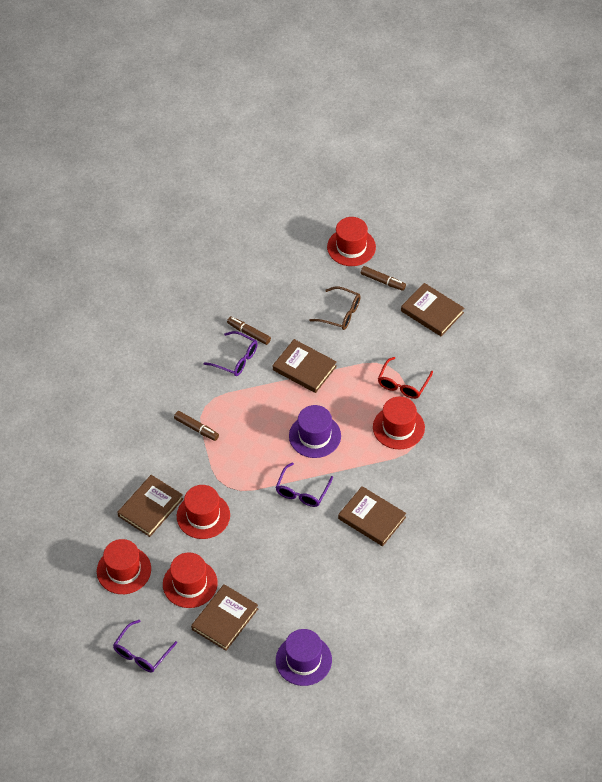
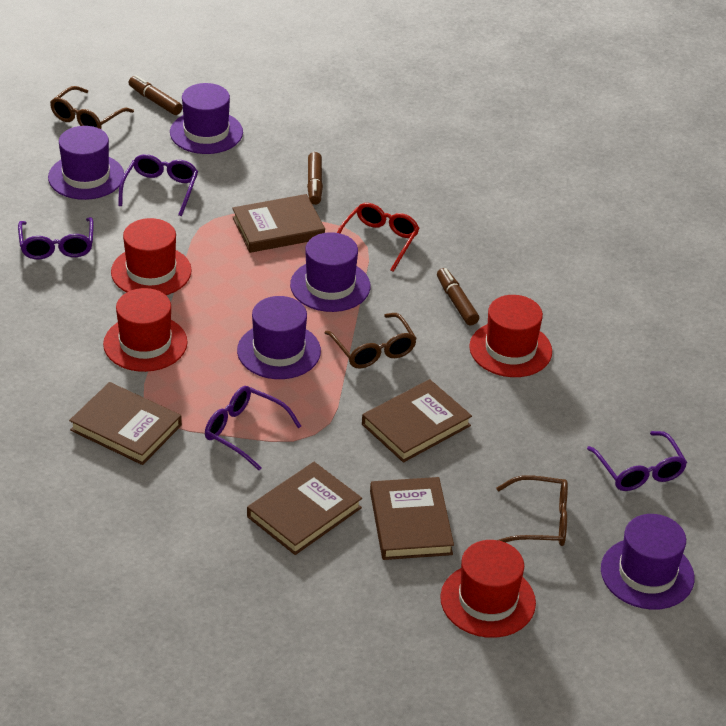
brown glasses: 1 -> 3
purple glasses: 3 -> 4
purple hat: 2 -> 5
red hat: 5 -> 4

